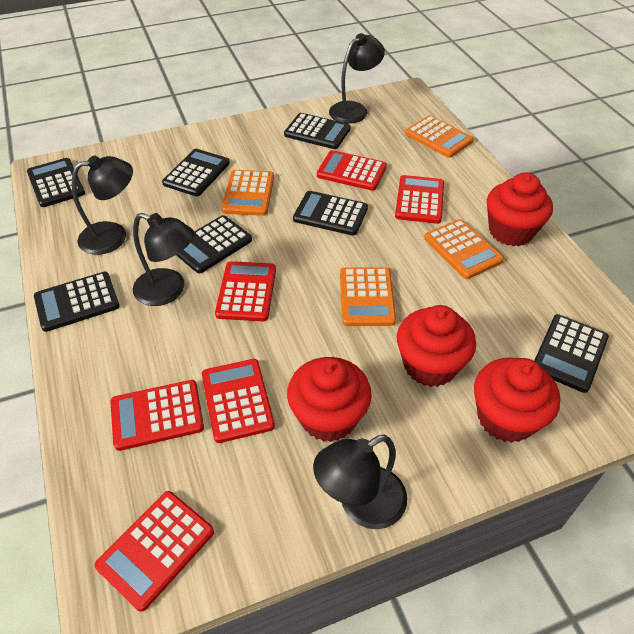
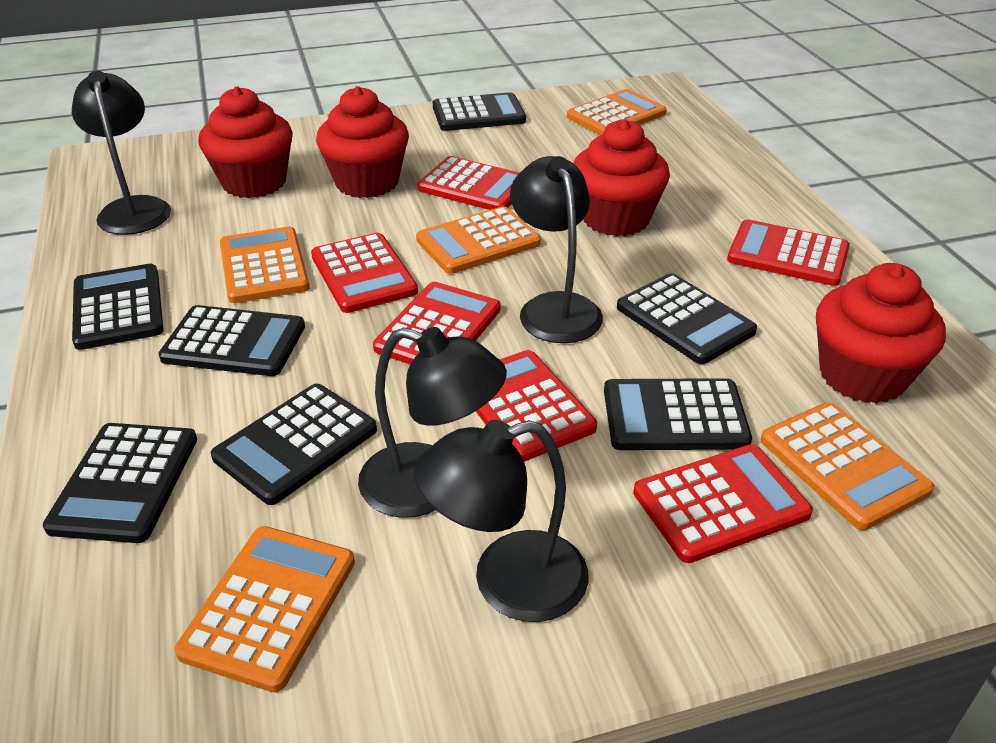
orange calculator: 4 -> 5

